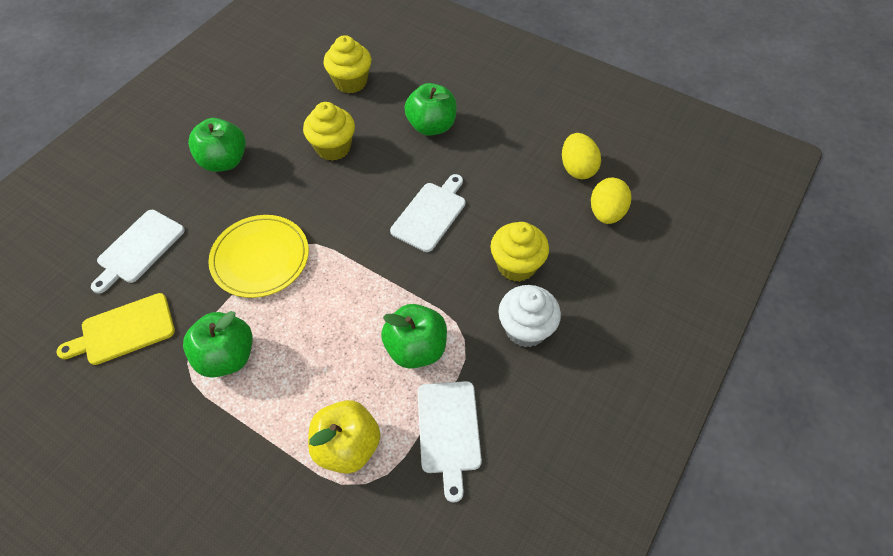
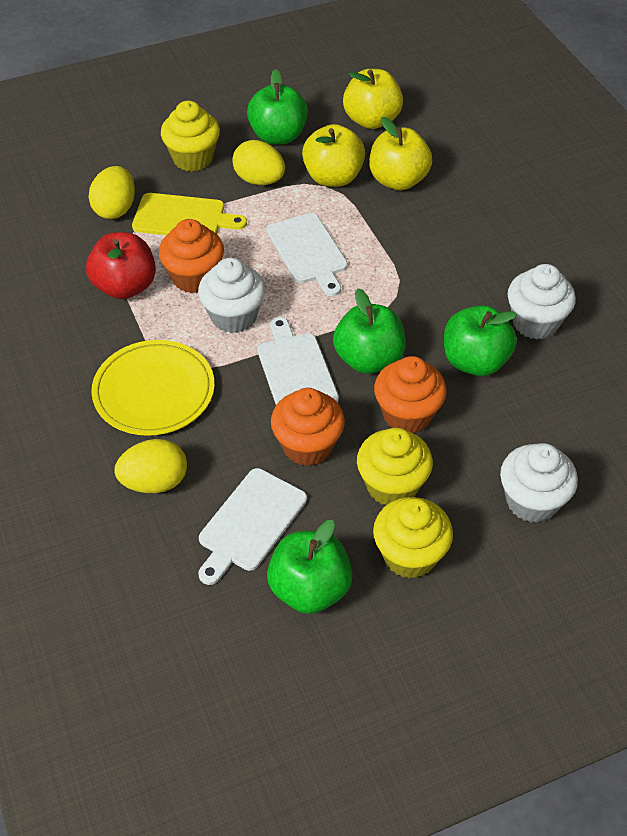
orange cupcake: 0 -> 3
red apple: 0 -> 1
white cupcake: 1 -> 3
yellow apple: 1 -> 3
yellow egg: 2 -> 3

